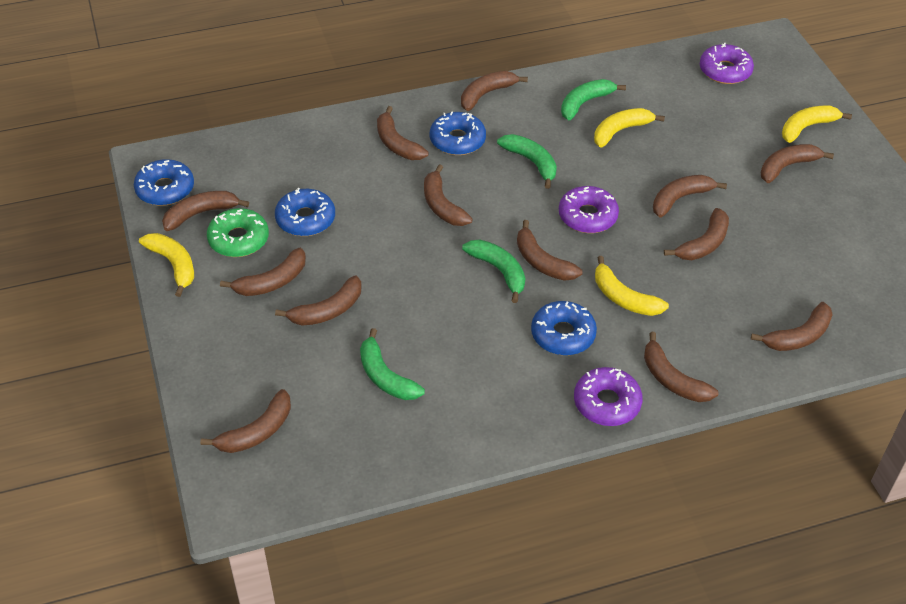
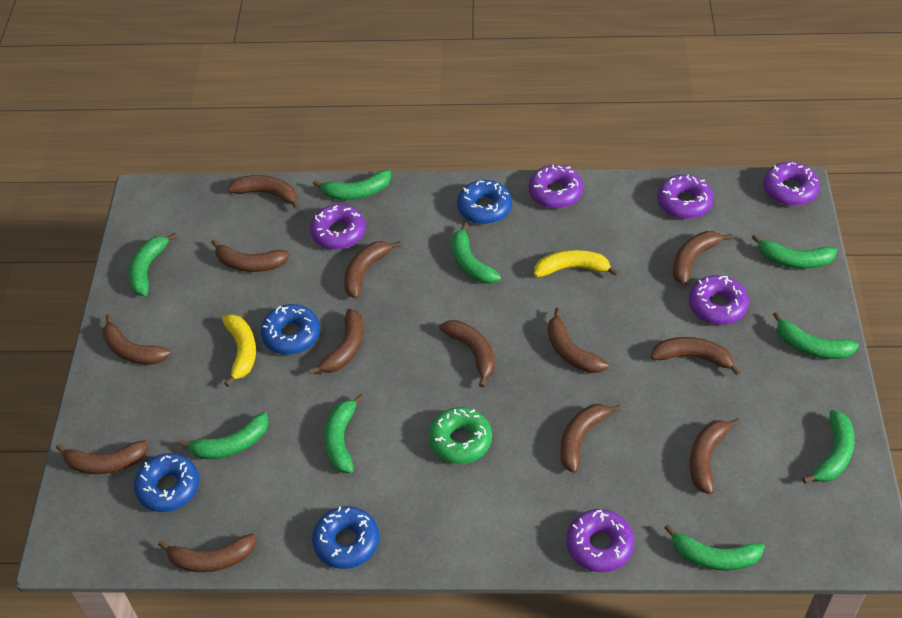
green banana: 4 -> 9
purple donut: 3 -> 6
yellow banana: 4 -> 2

